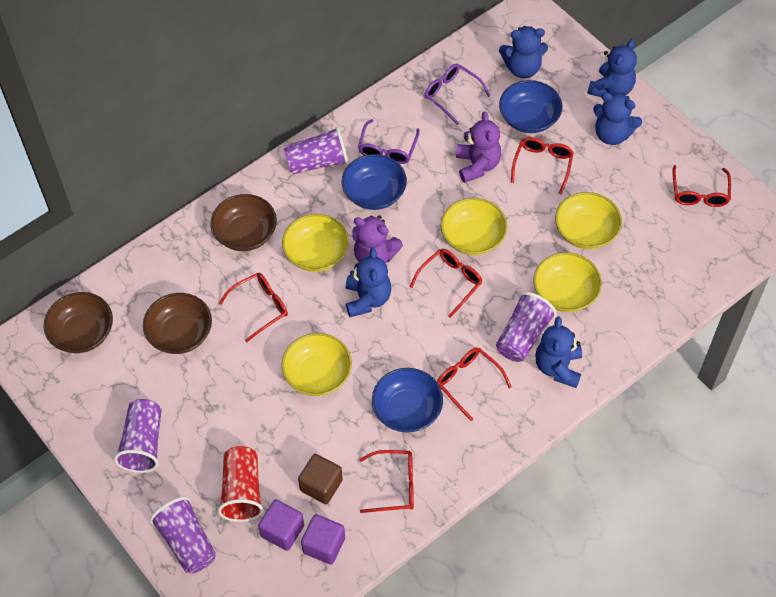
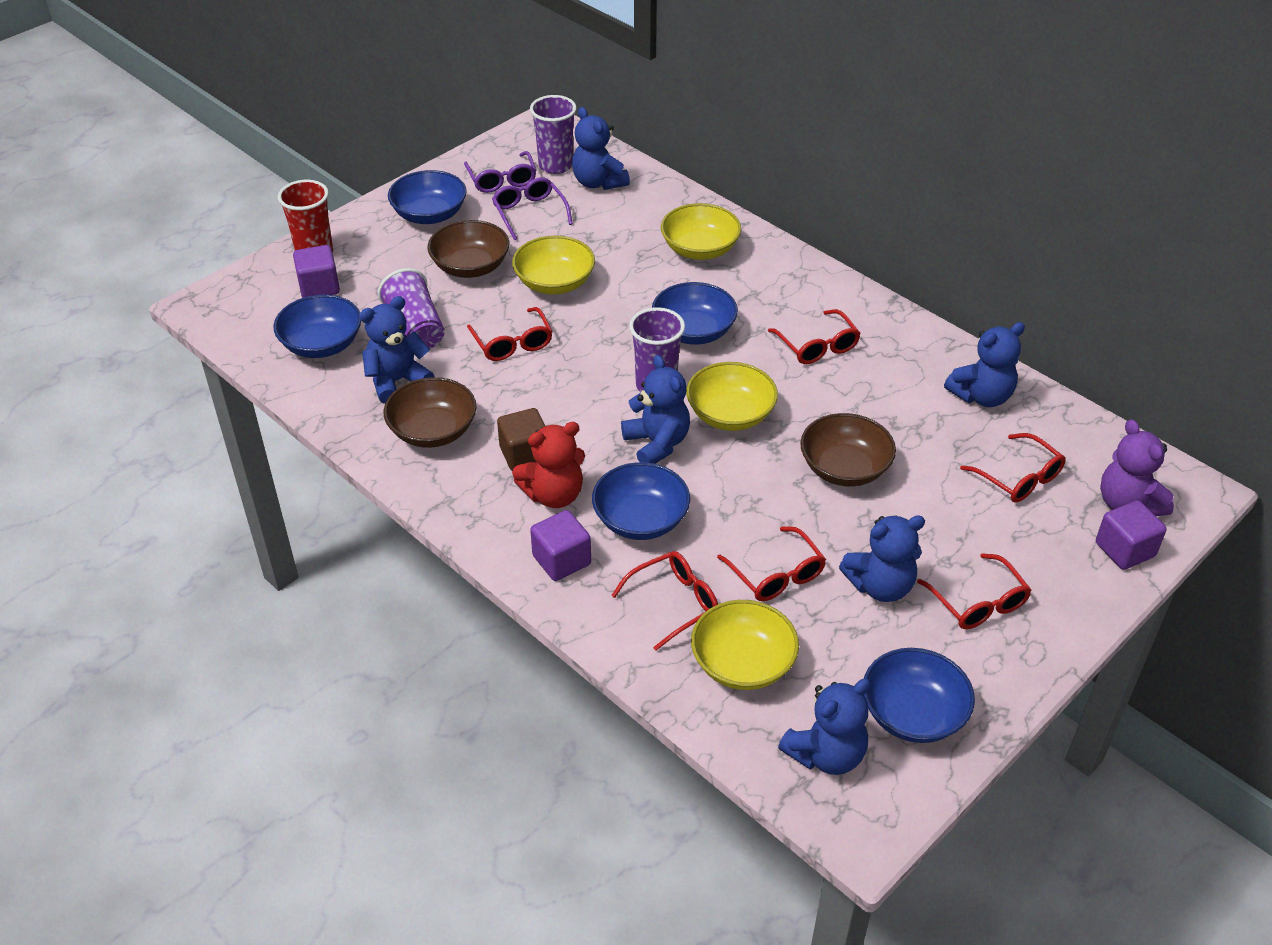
blue bowl: 3 -> 5
blue teddy bear: 5 -> 6
purple cube: 2 -> 3
purple cup: 4 -> 3
purple teddy bear: 2 -> 1
red teddy bear: 0 -> 1
yellow bowl: 5 -> 4

